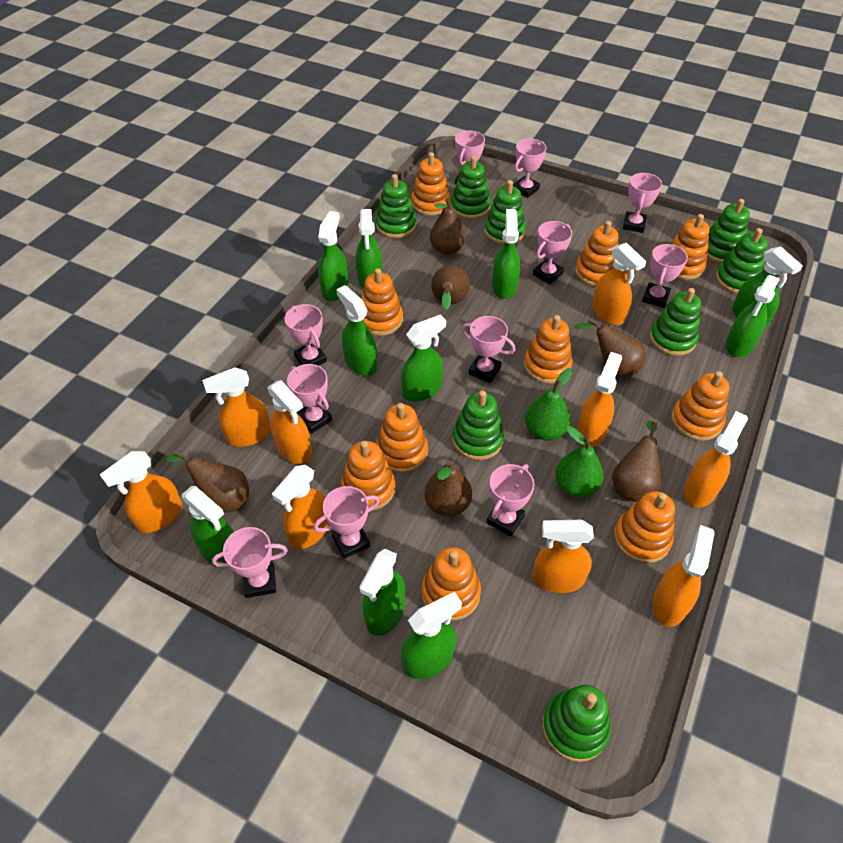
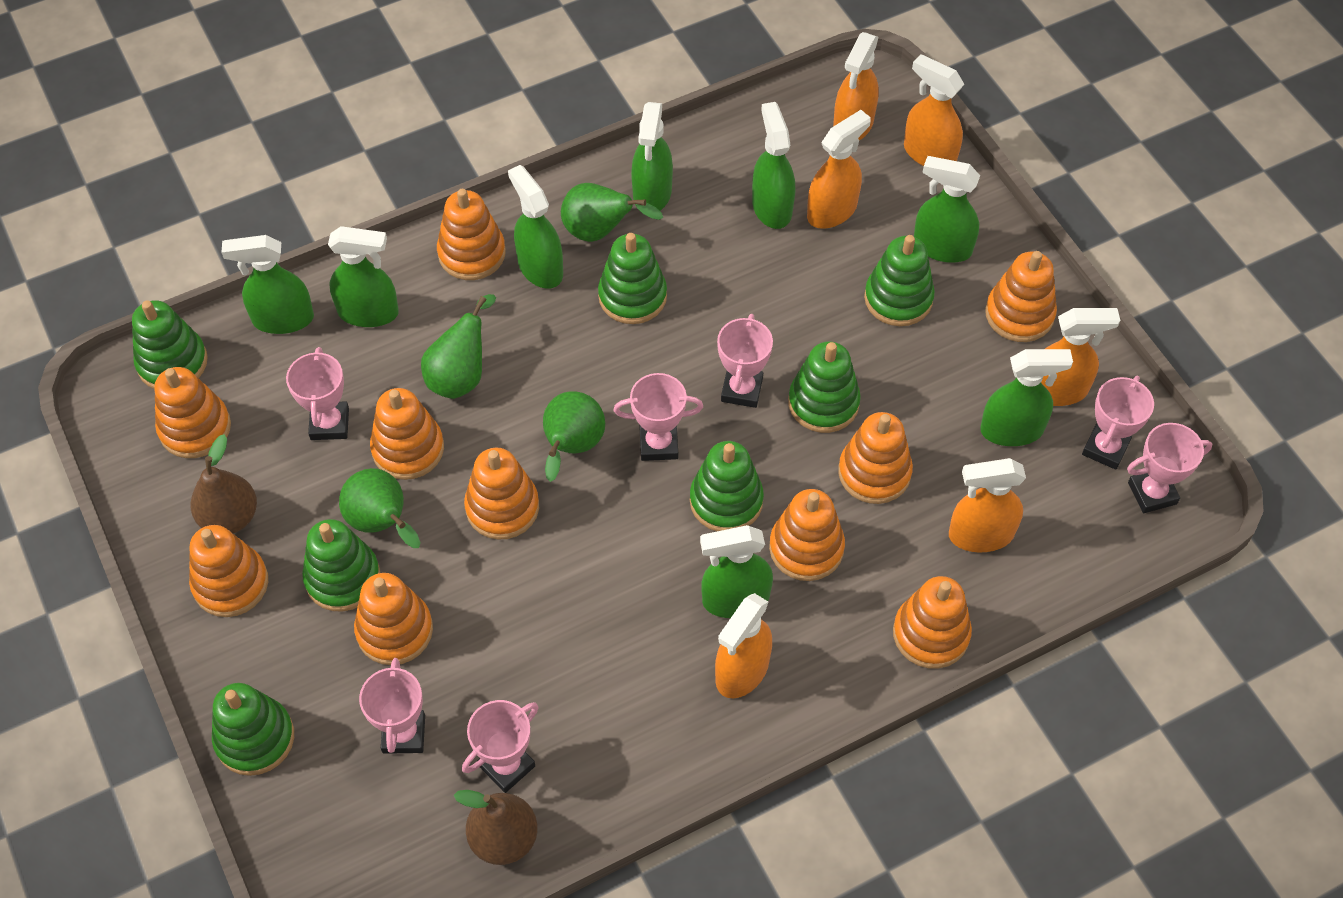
brown pear: 6 -> 2
green pear: 2 -> 4
green spray bottle: 10 -> 8
green stacking toy: 8 -> 7
orange spray bottle: 9 -> 6
pink trophy: 11 -> 7

